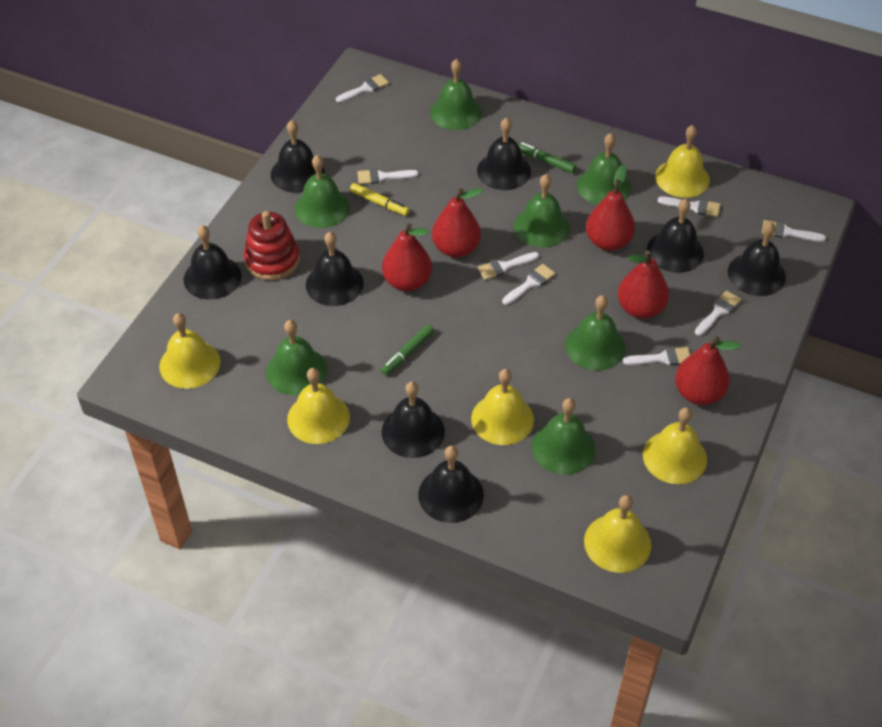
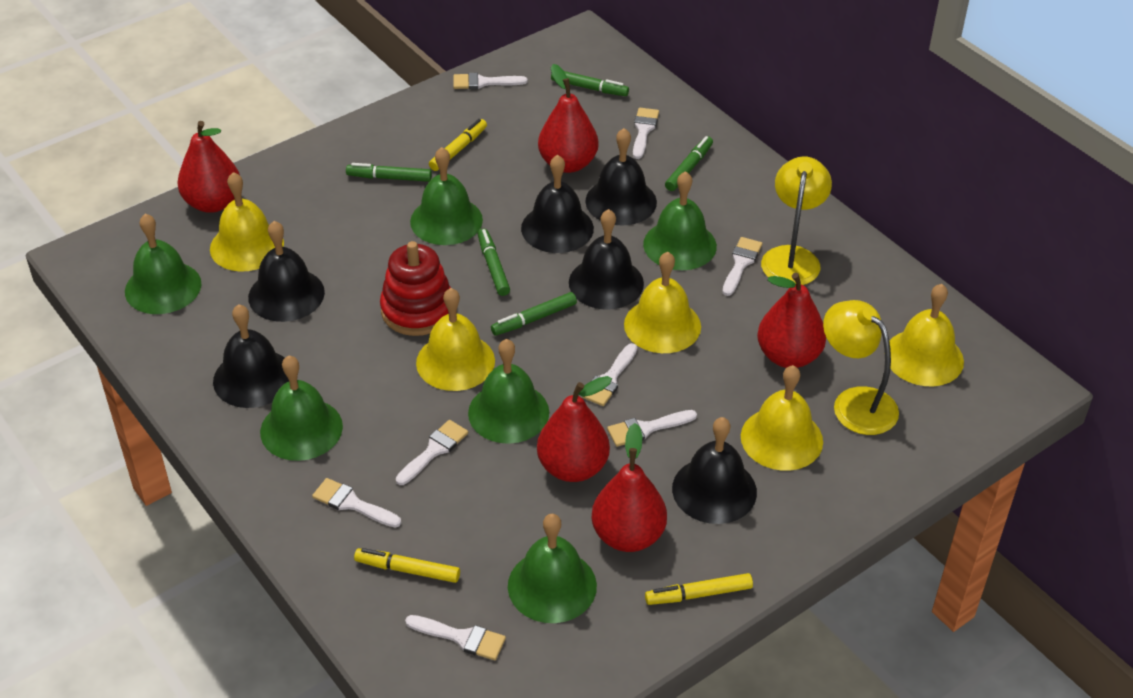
black bell: 8 -> 6
green bell: 7 -> 6
green marker: 2 -> 5
yellow bell: 6 -> 5
yellow lamp: 0 -> 2
yellow marker: 1 -> 3

